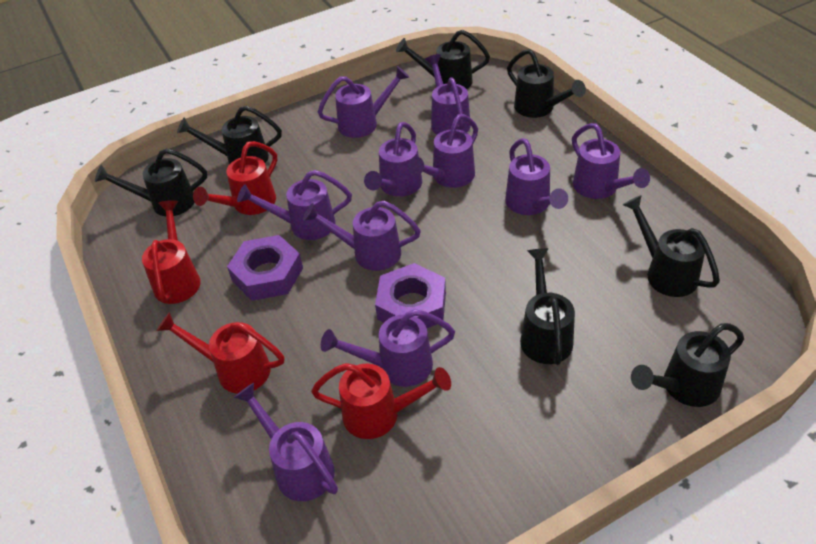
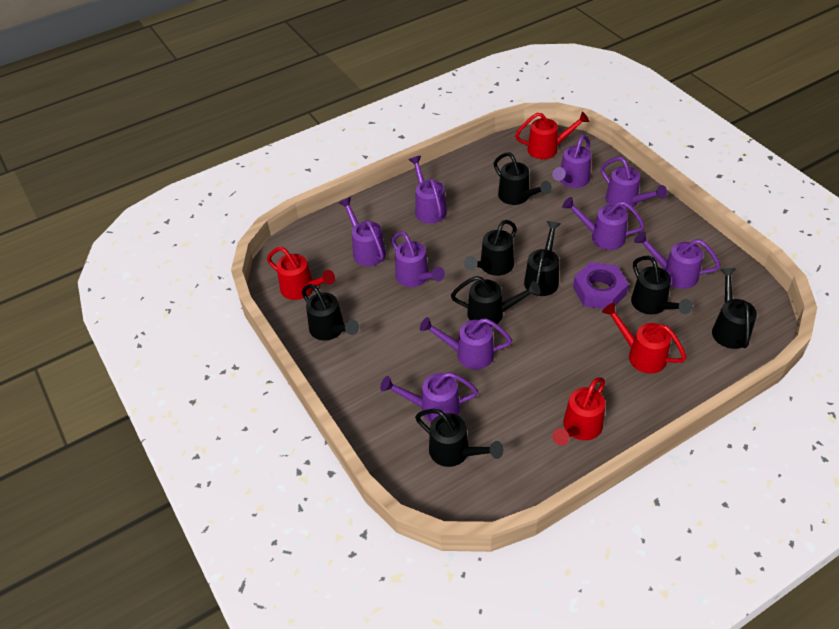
black watering can: 7 -> 8
purple nut: 2 -> 1
purple watering can: 10 -> 9

